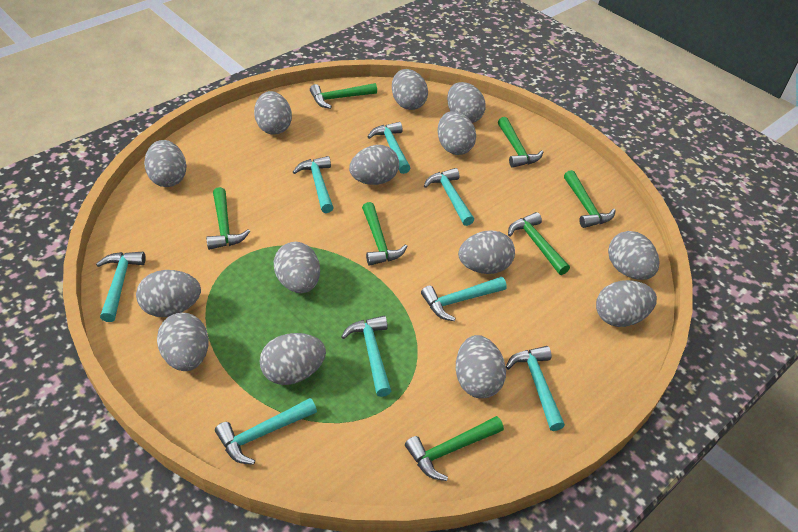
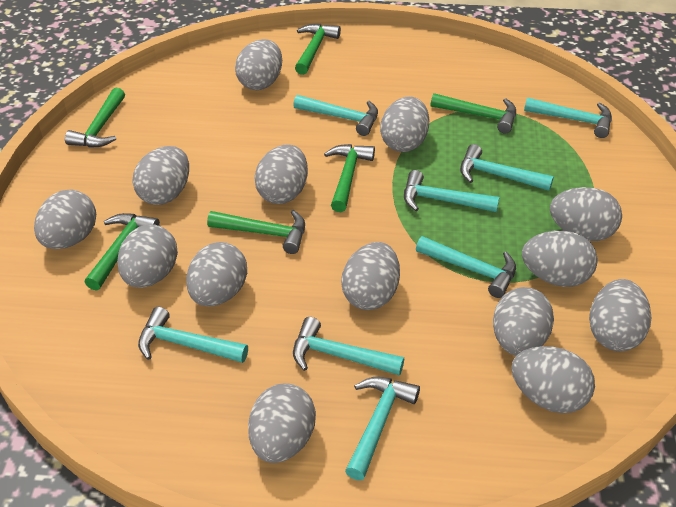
green hammer: 7 -> 6

